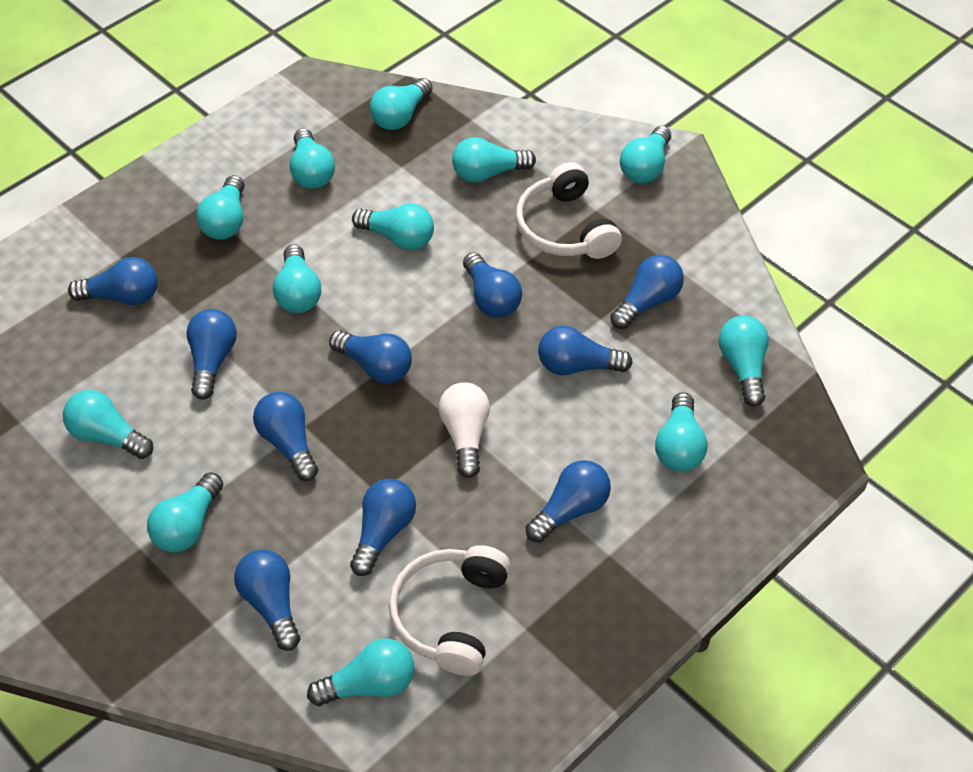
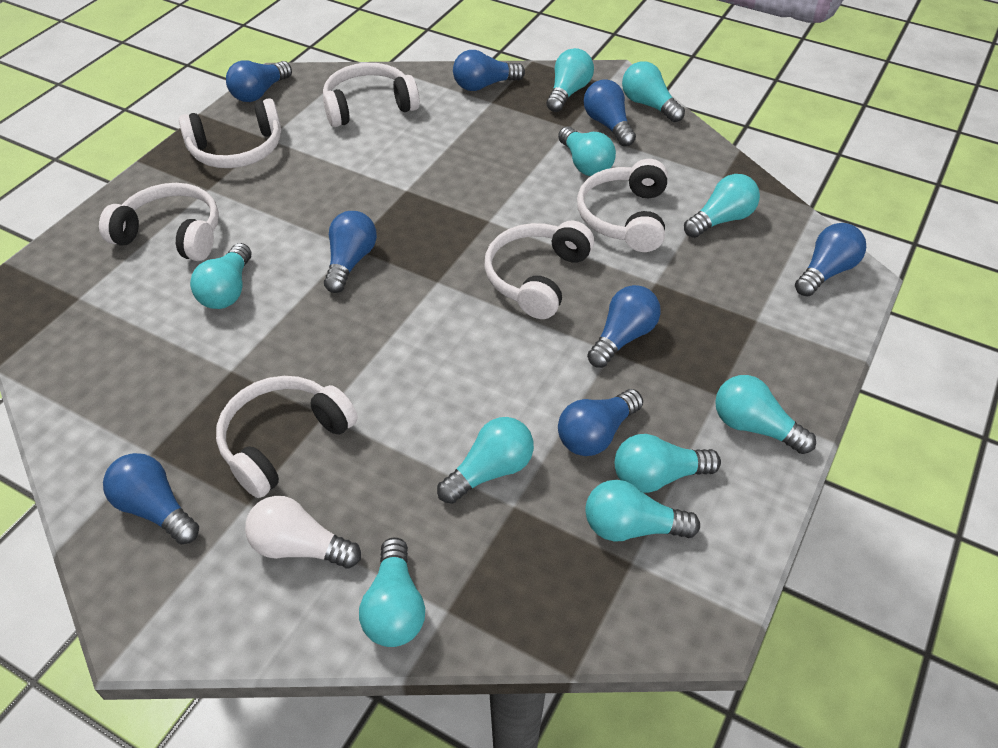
blue light bulb: 10 -> 8
turquoise light bulb: 12 -> 10
white headphones: 2 -> 6

